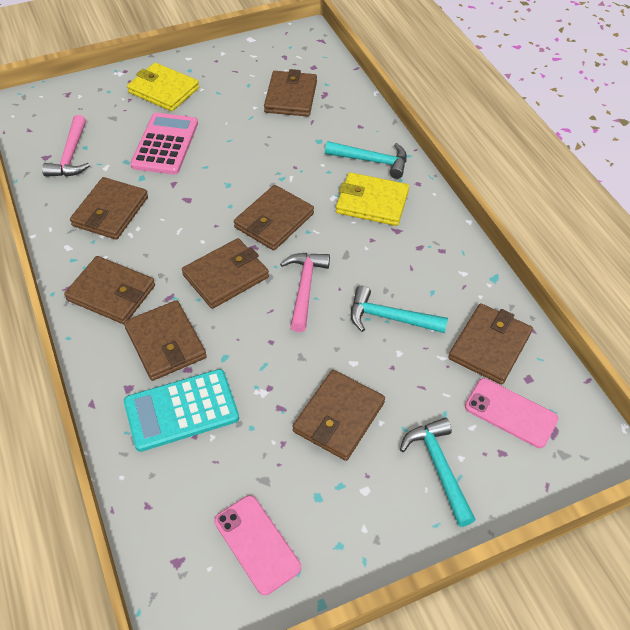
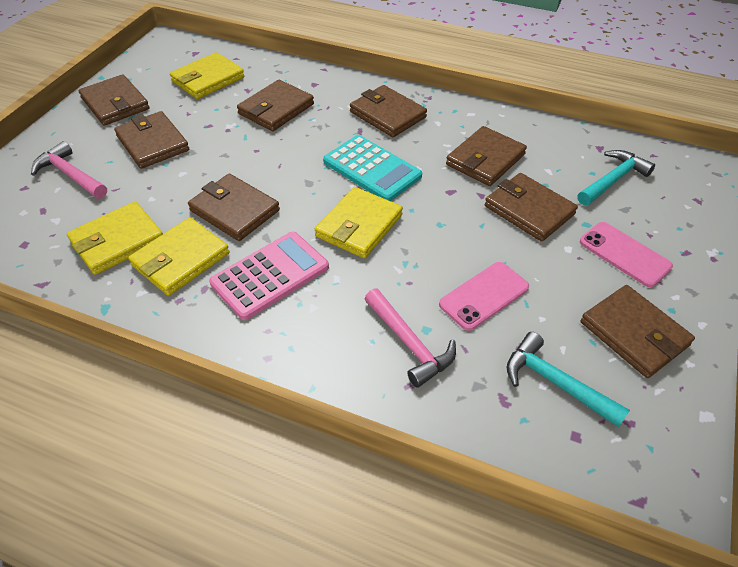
turquoise hammer: 3 -> 2
yellow wallet: 2 -> 4

